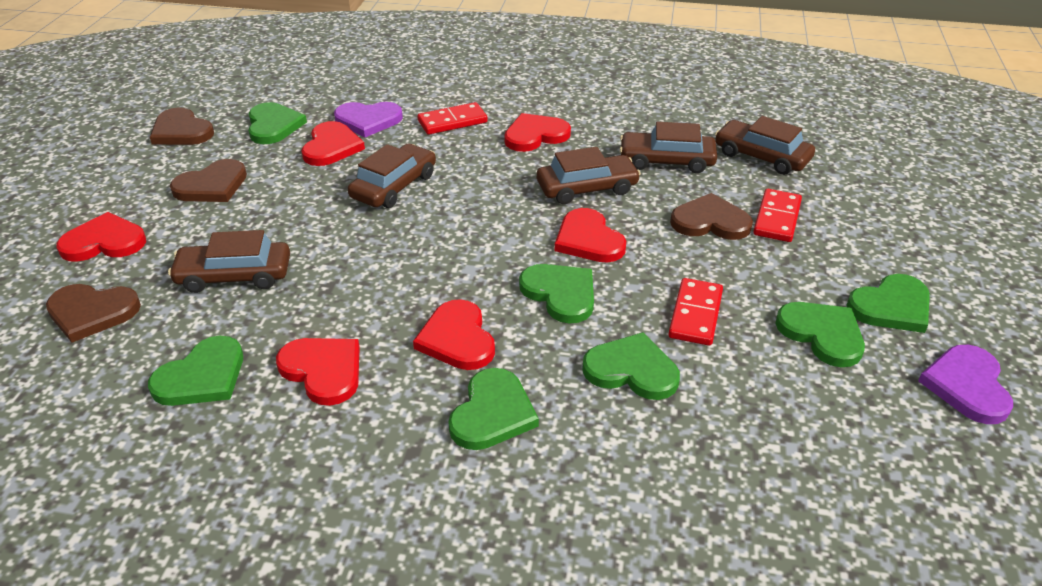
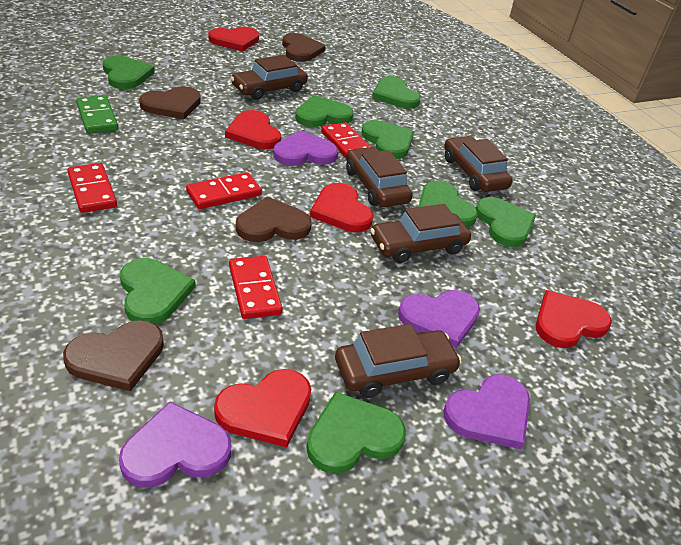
green domino: 0 -> 1
green heart: 7 -> 8
purple heart: 2 -> 4
red domino: 3 -> 4
red heart: 6 -> 5

